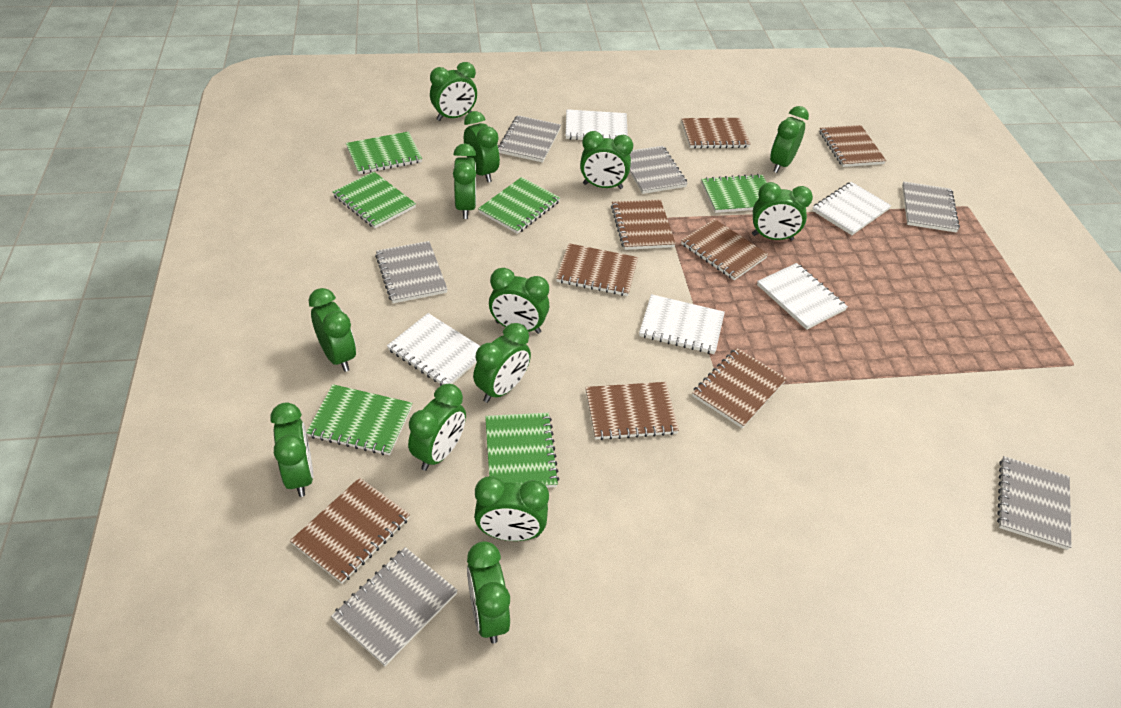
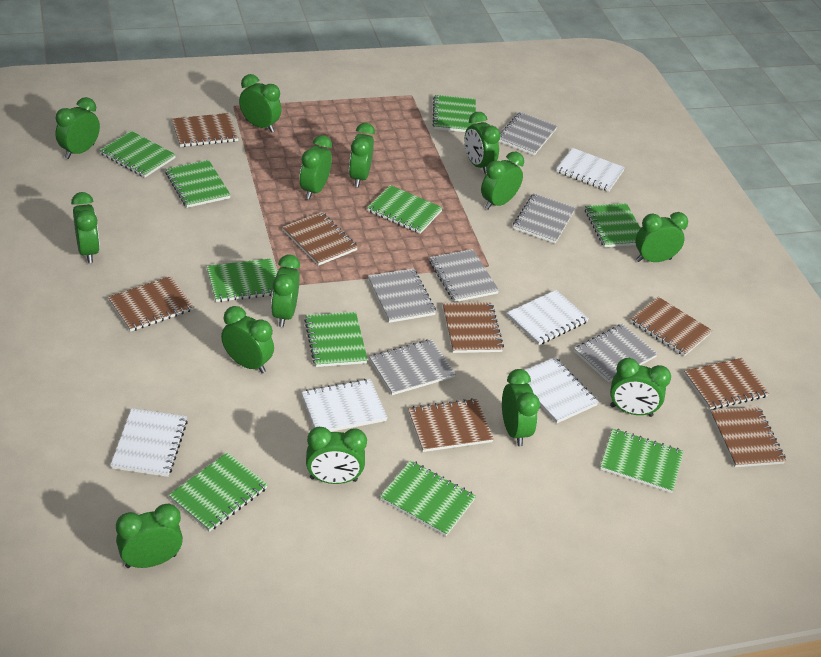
green clock: 13 -> 14
green notebook: 6 -> 10

